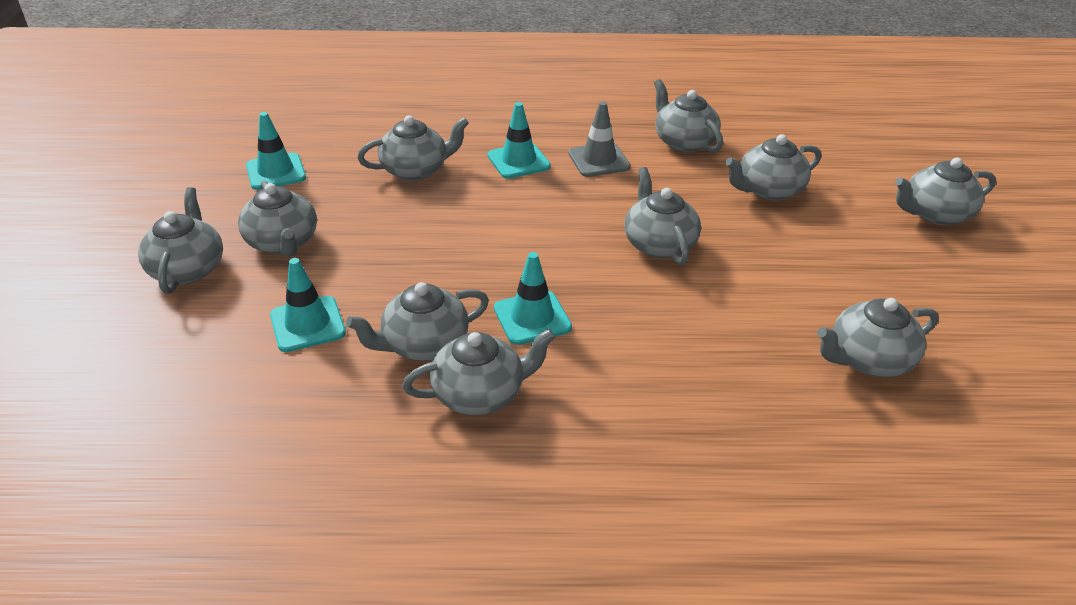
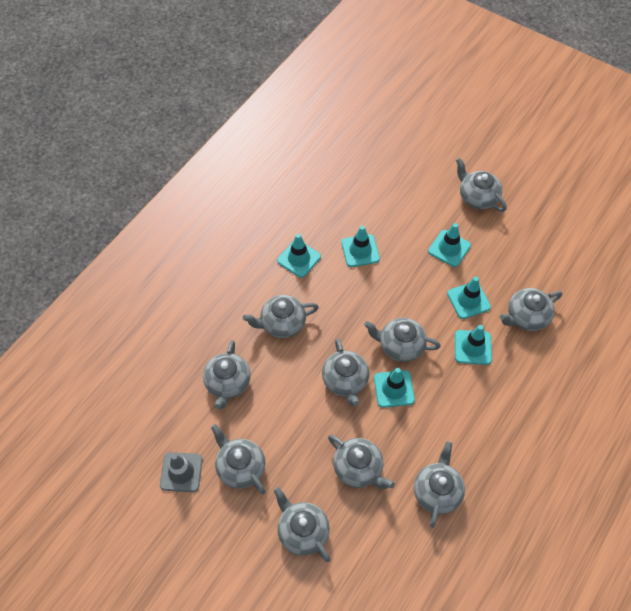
turquoise traffic cone: 4 -> 6

